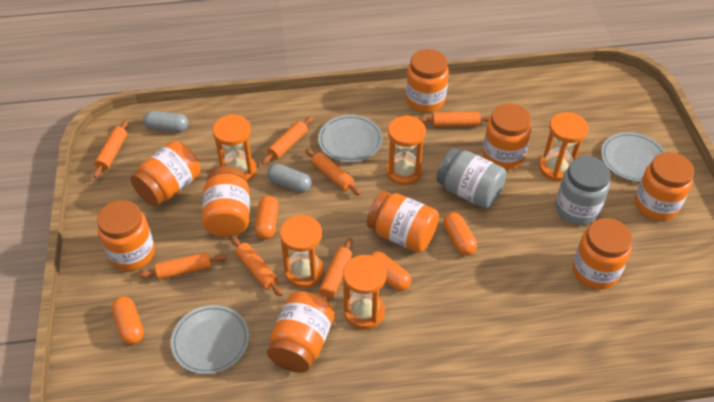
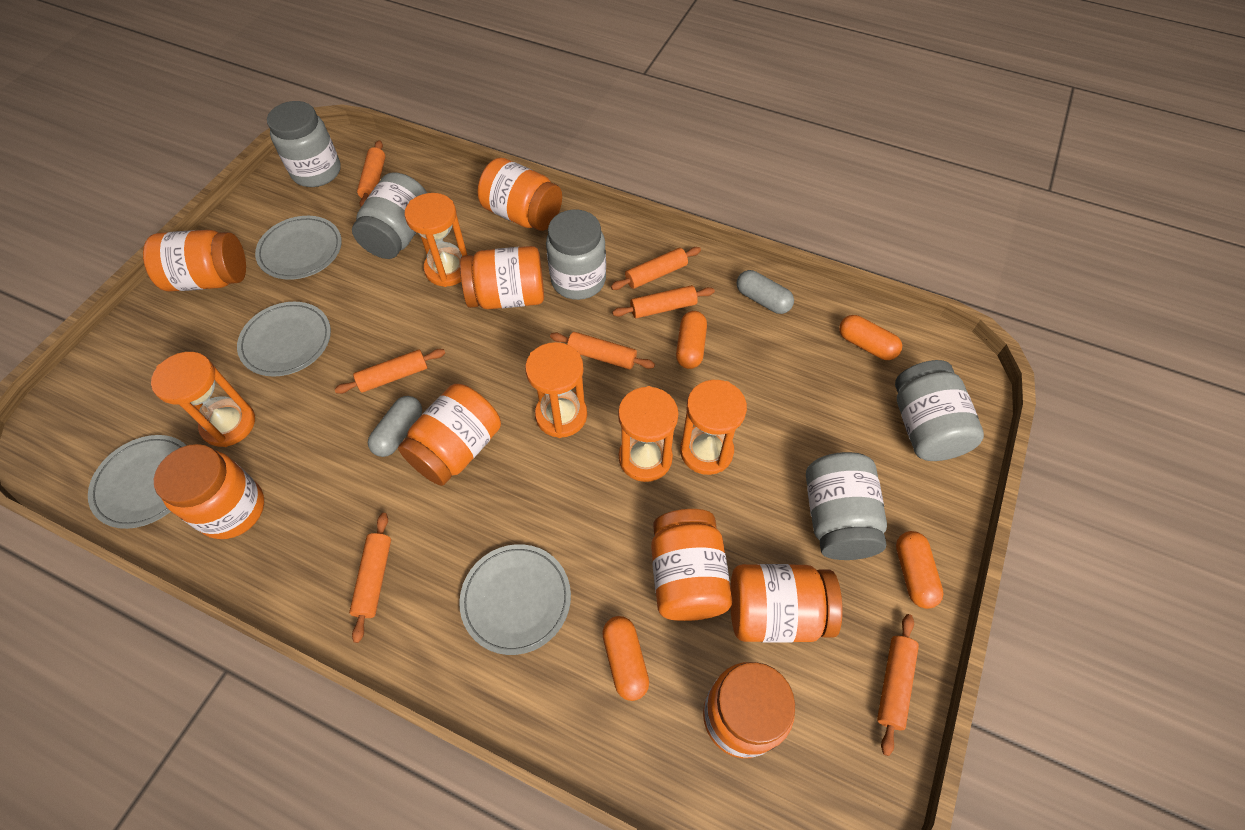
grey jar: 2 -> 5
grey plate: 3 -> 4
orange jar: 9 -> 8

